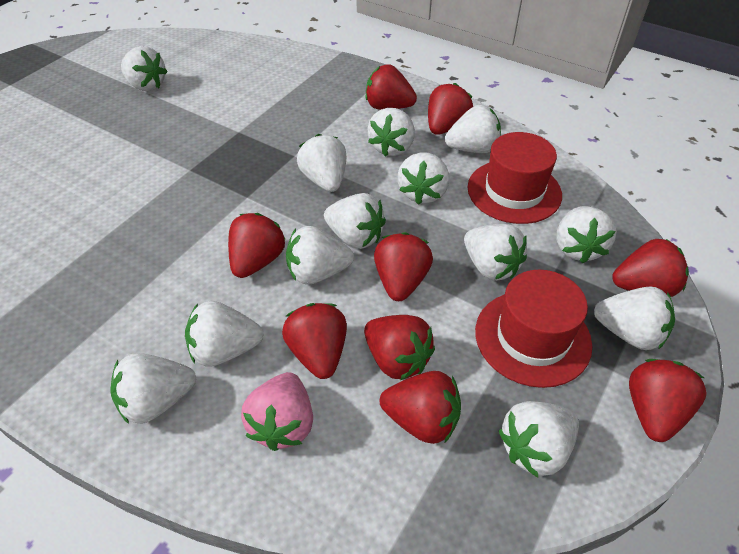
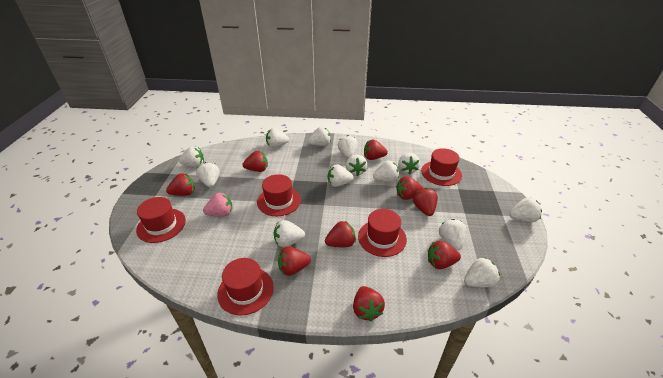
red hat: 2 -> 5

